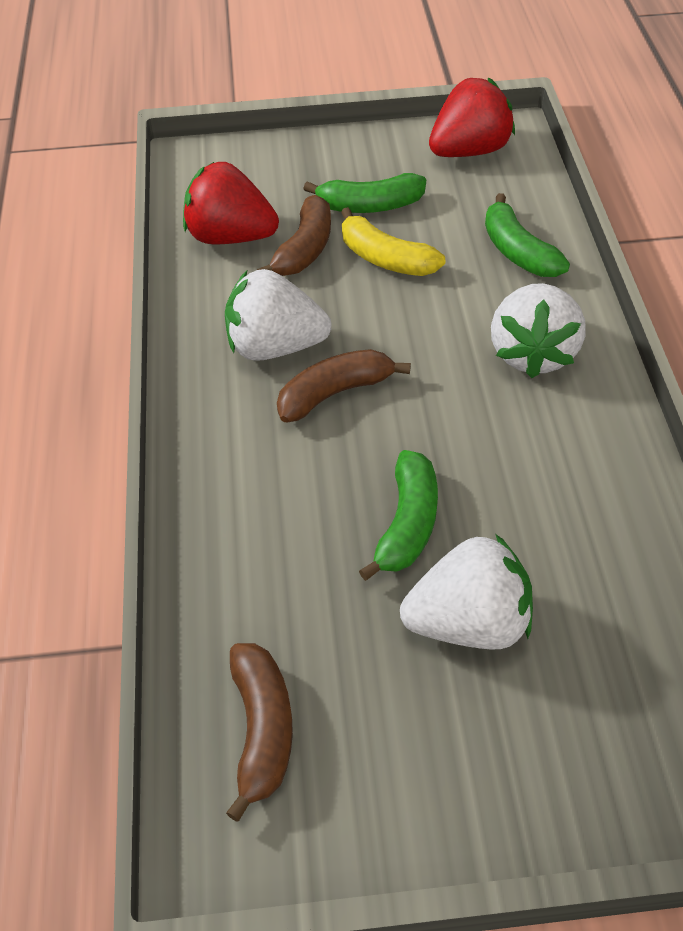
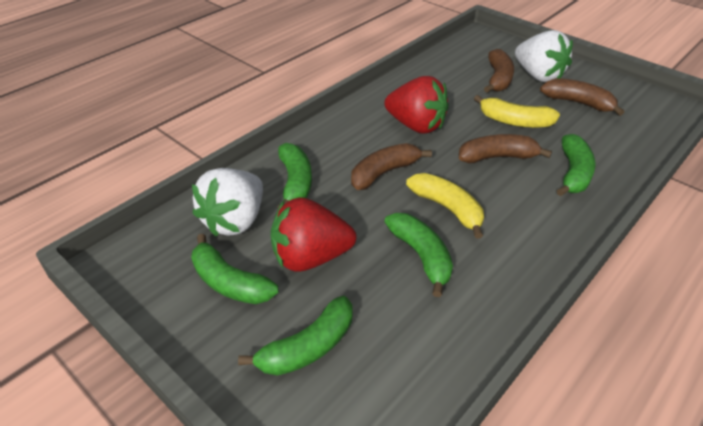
brown banana: 3 -> 4
green banana: 3 -> 5
white strawberry: 3 -> 2
yellow banana: 1 -> 2

